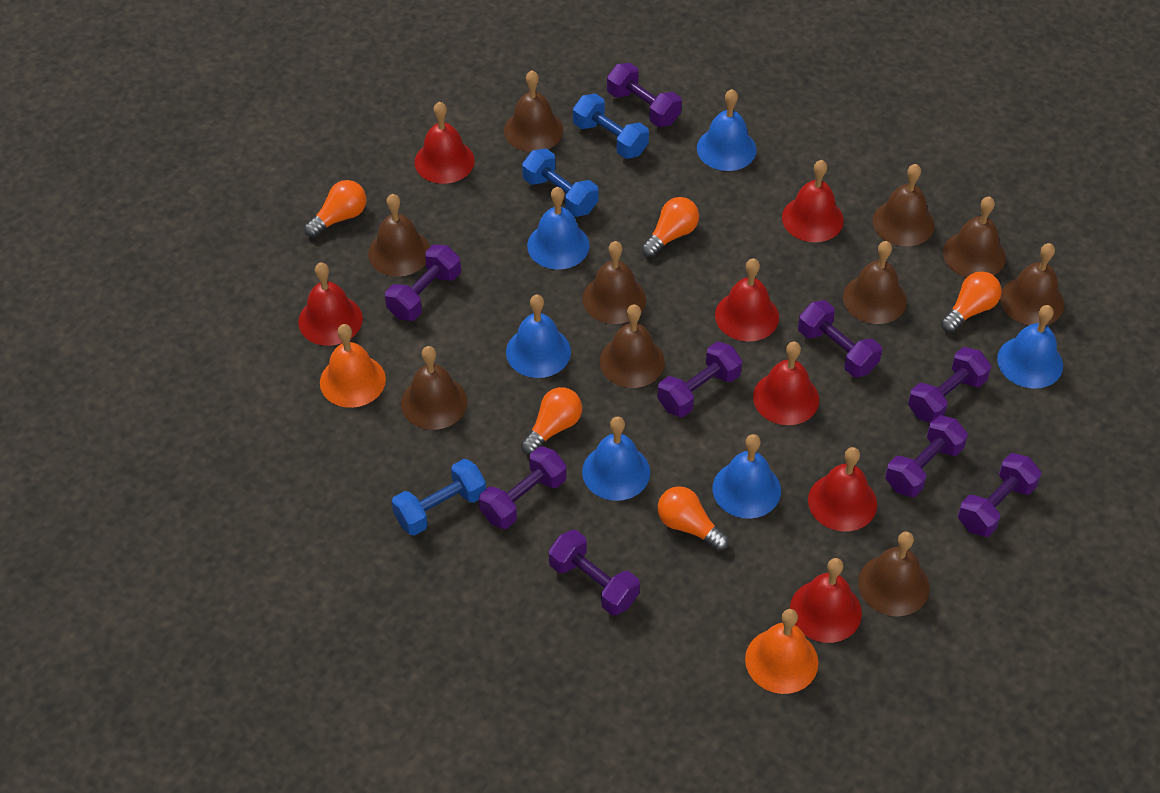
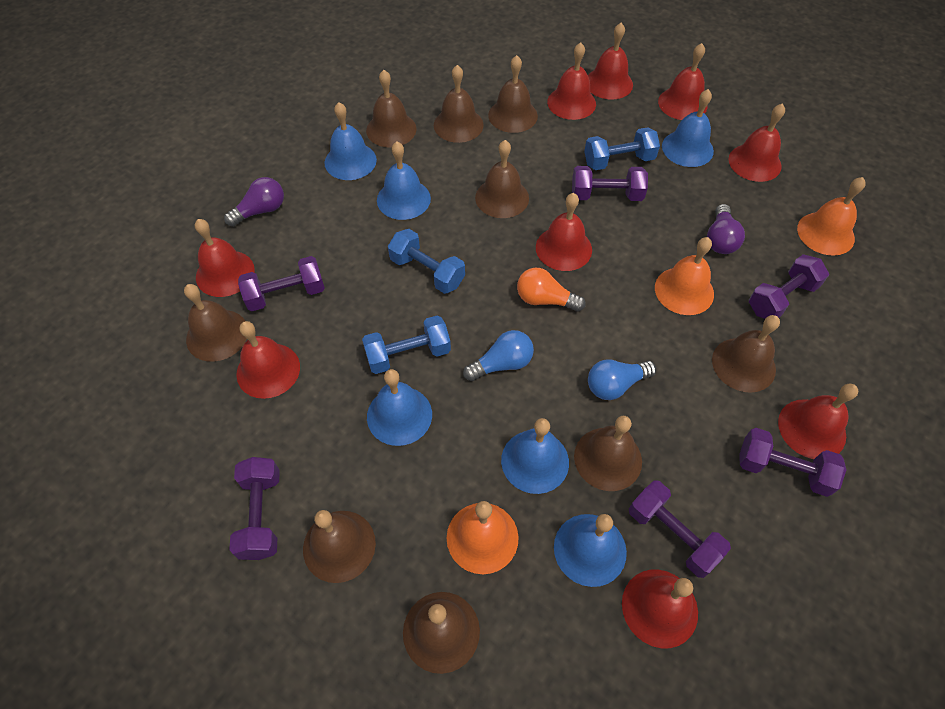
blue light bulb: 0 -> 2
brown bell: 10 -> 9
orange bell: 2 -> 3
orange light bulb: 5 -> 1
purple dumbbell: 9 -> 6
purple light bulb: 0 -> 2
red bell: 7 -> 9

